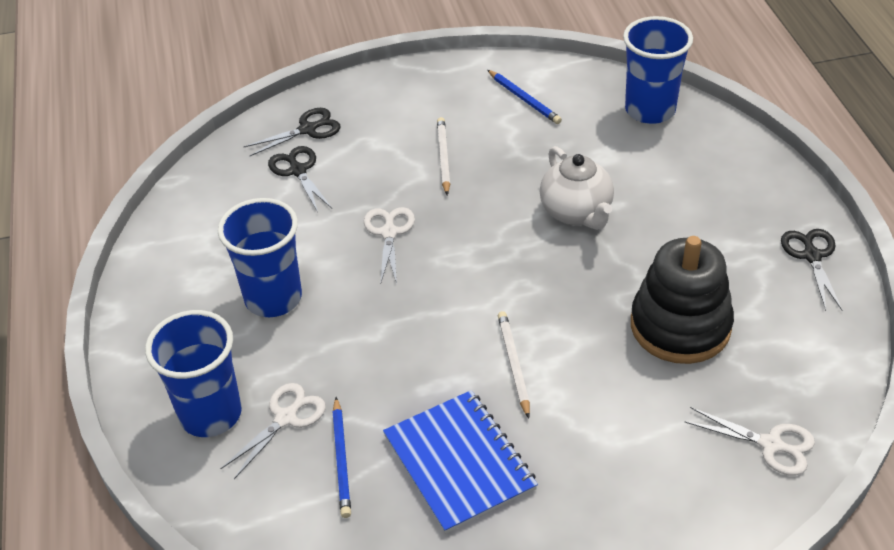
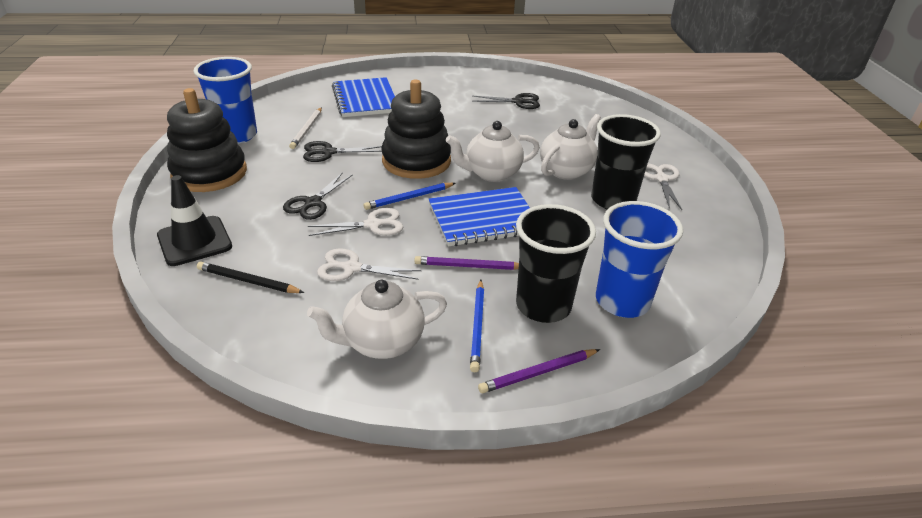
black cup: 0 -> 2
black pencil: 0 -> 1
black stacking toy: 1 -> 2
black traffic cone: 0 -> 1
blue cup: 3 -> 2
blue notebook: 1 -> 2
purple pencil: 0 -> 2
white pencil: 2 -> 1
white teapot: 1 -> 3

